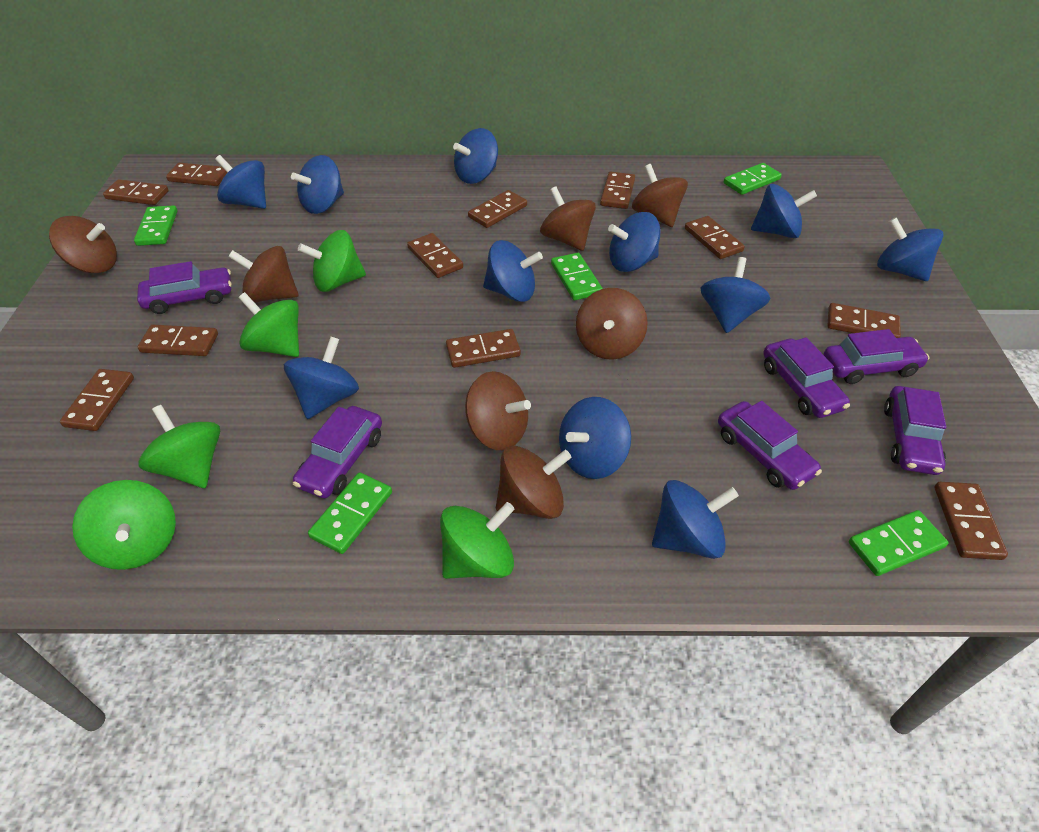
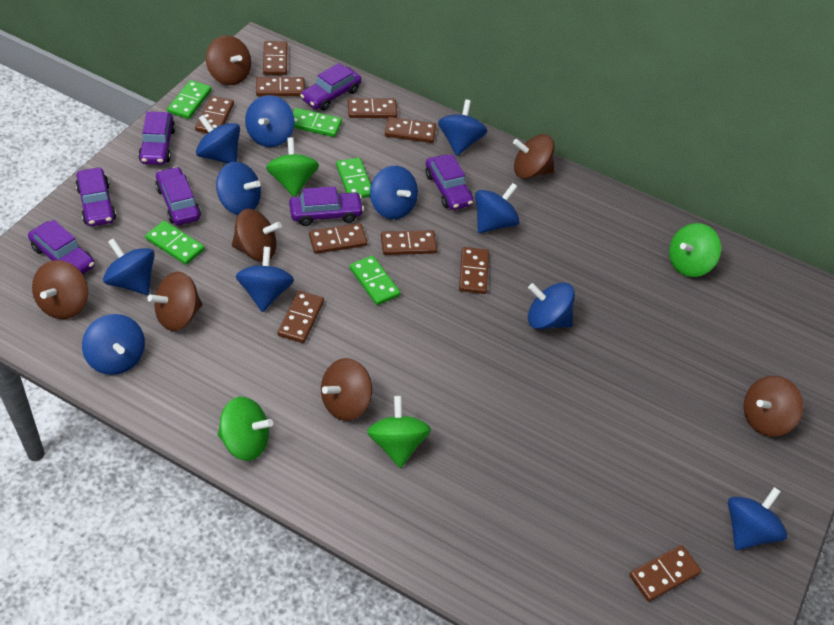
brown domino: 11 -> 10
green spinning top: 5 -> 4
purple car: 6 -> 7

